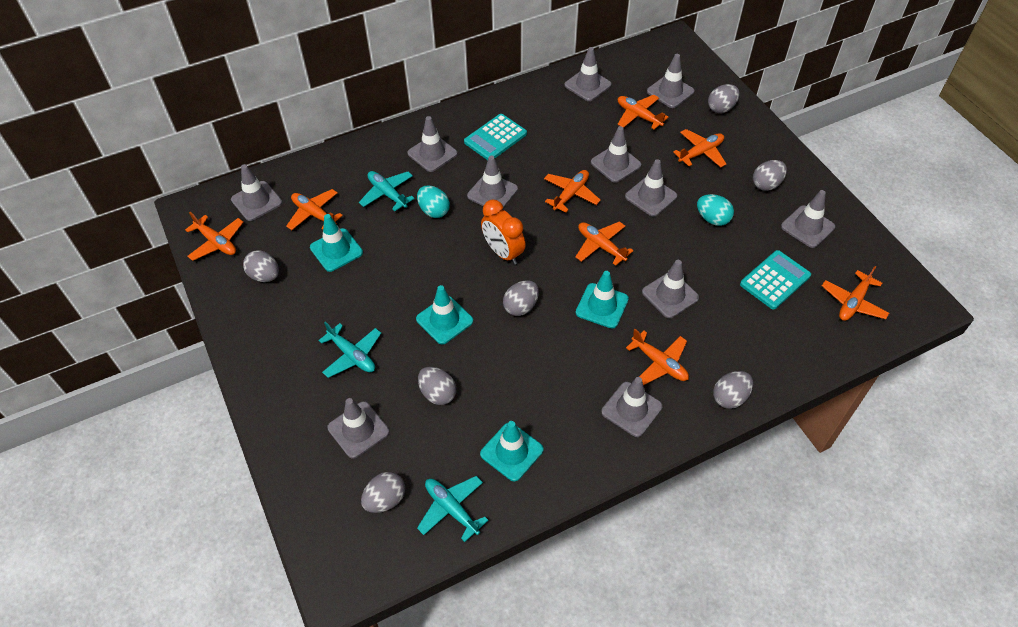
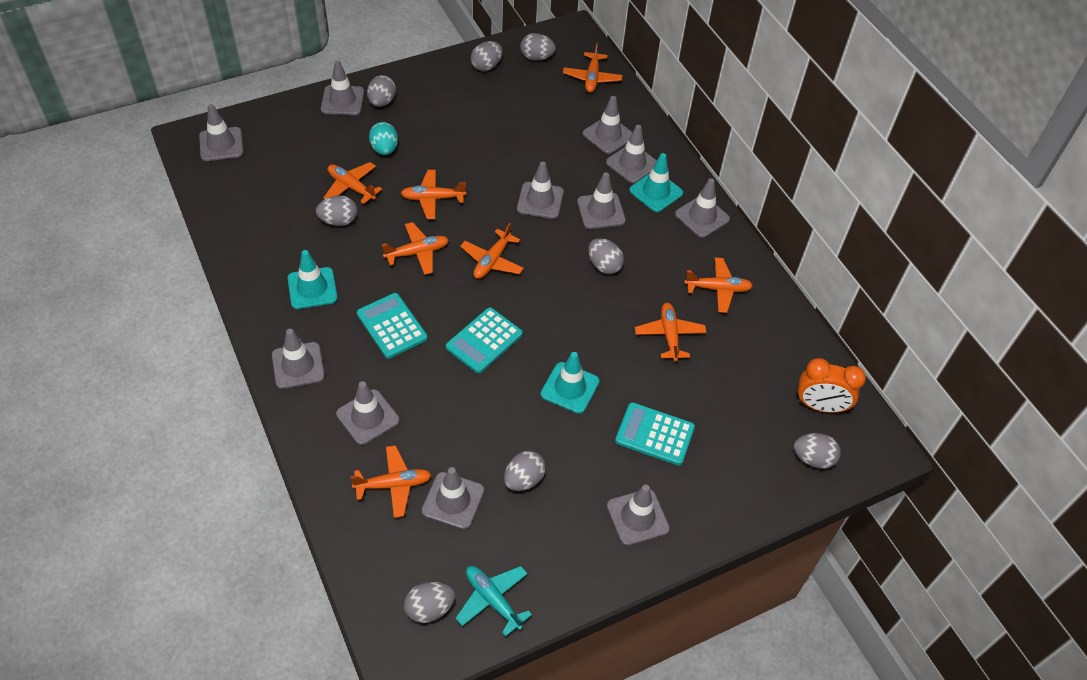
grey egg: 7 -> 8
turquoise calculator: 2 -> 3
turquoise egg: 2 -> 1
turquoise plane: 3 -> 1
turquoise traffic cone: 4 -> 3

